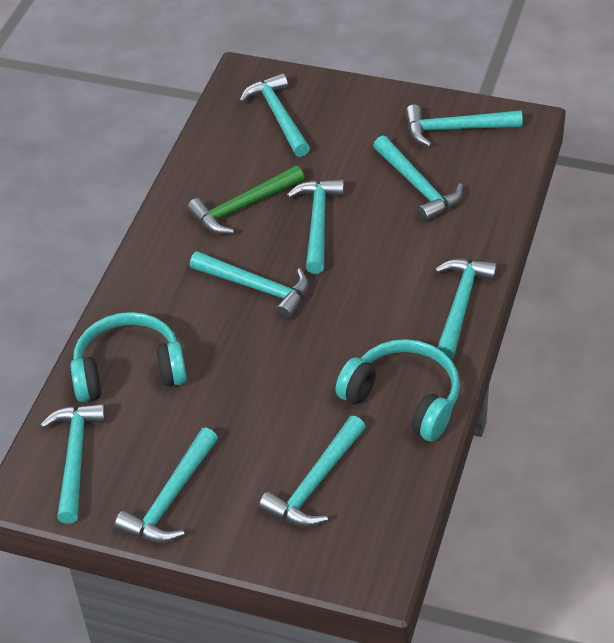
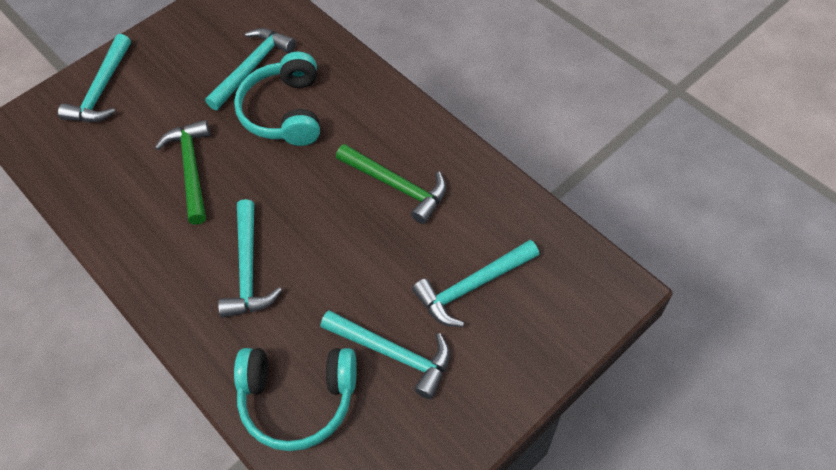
green hammer: 1 -> 2
turquoise hammer: 9 -> 5

